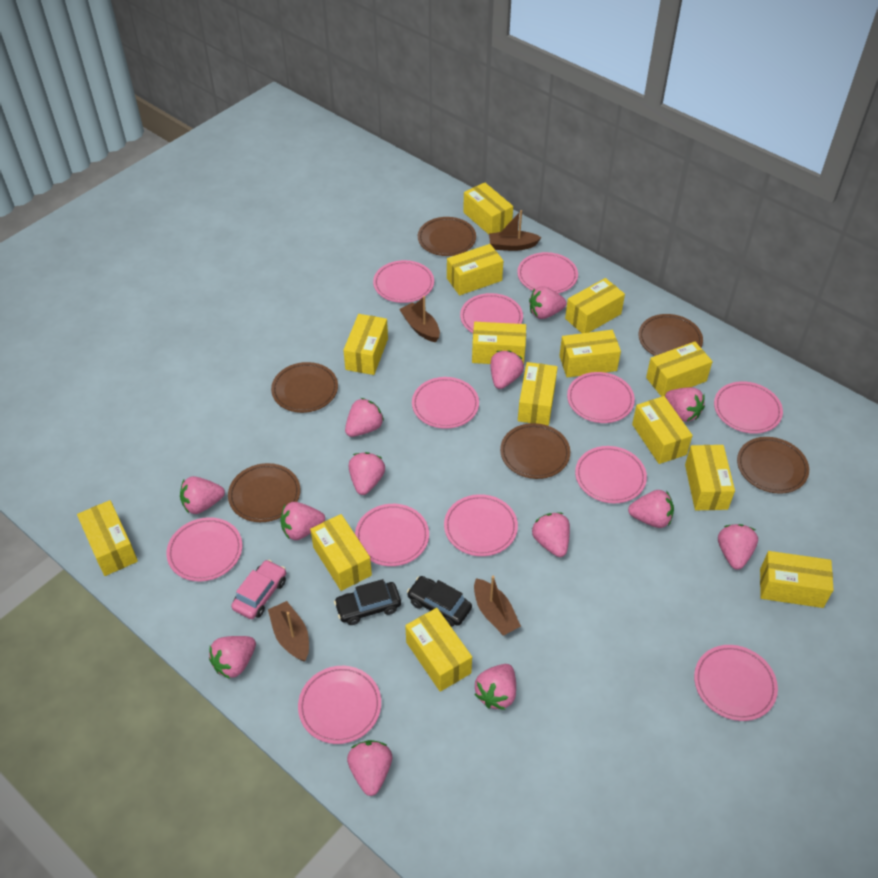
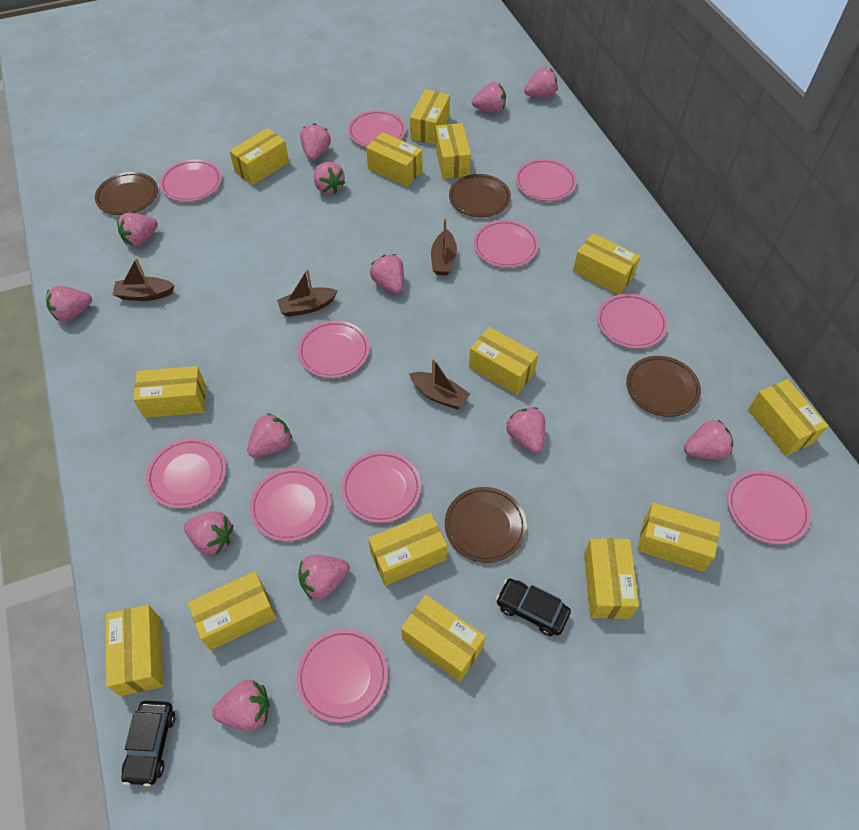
brown plate: 6 -> 4
pink car: 1 -> 0
pink plate: 12 -> 11

